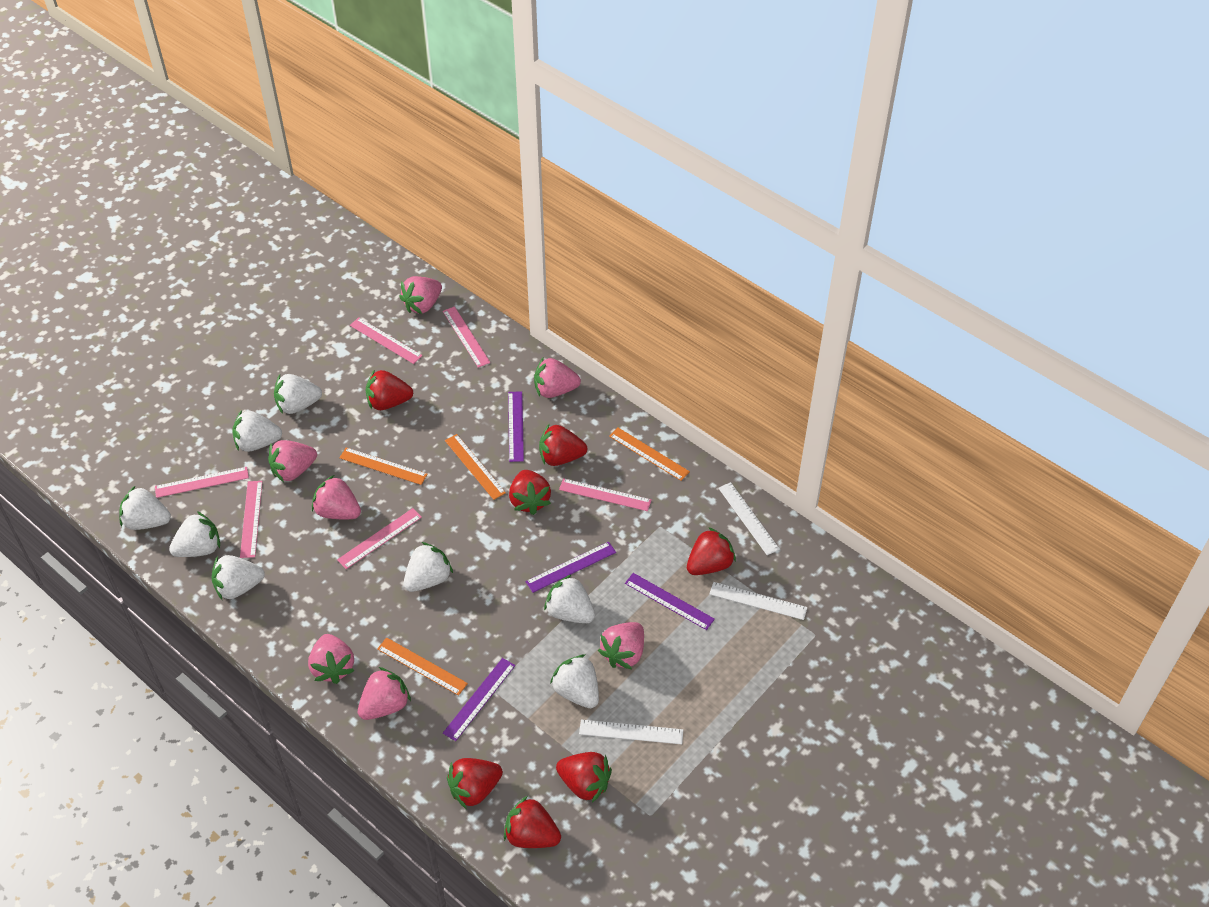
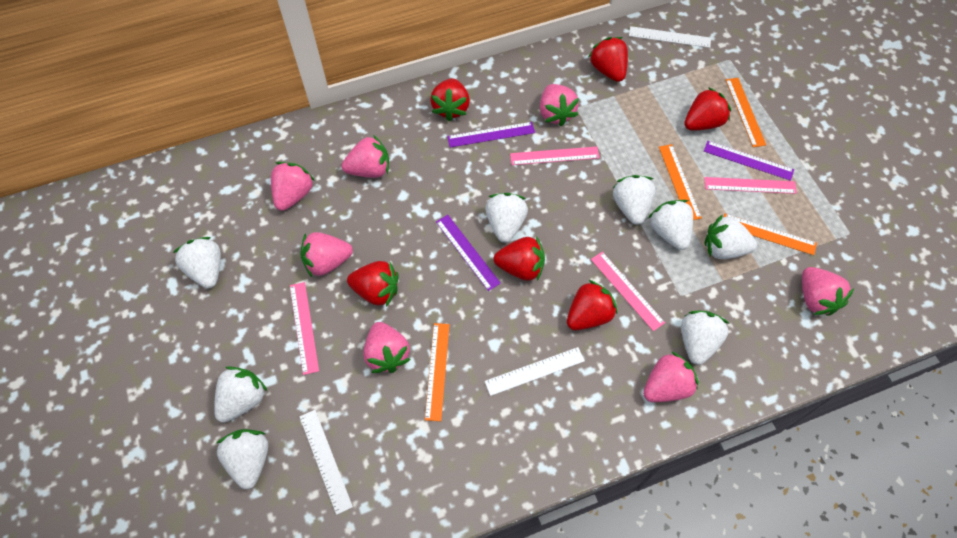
pink ruler: 6 -> 4
purple ruler: 4 -> 3
red strawberry: 7 -> 6

